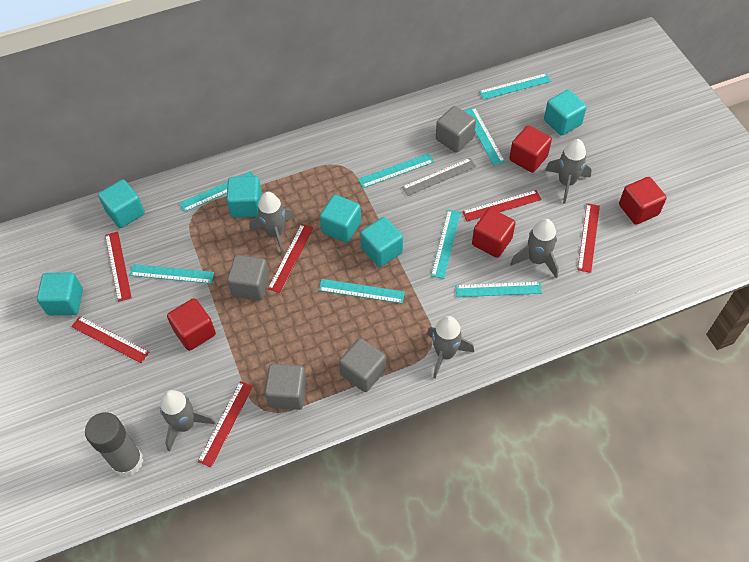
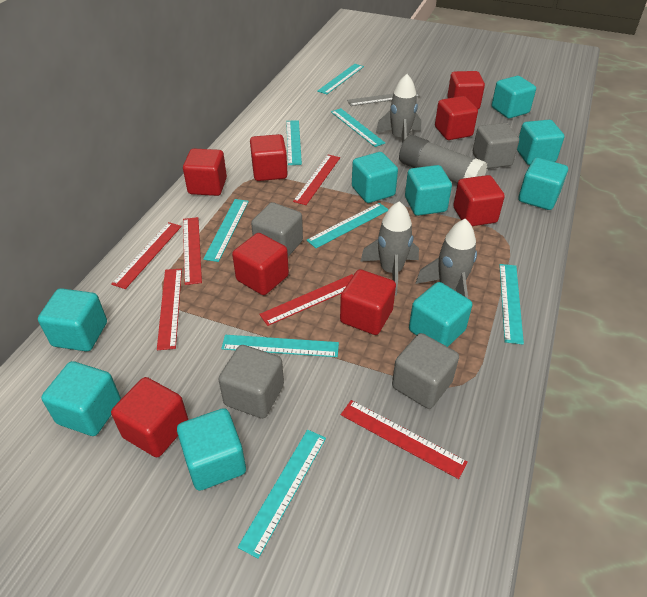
grey rocket: 5 -> 3
red cube: 4 -> 8
turquoise cube: 6 -> 9

